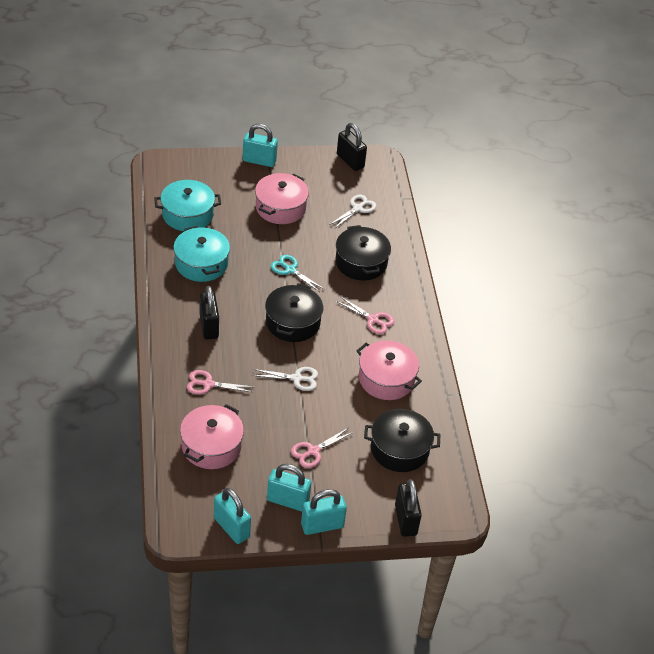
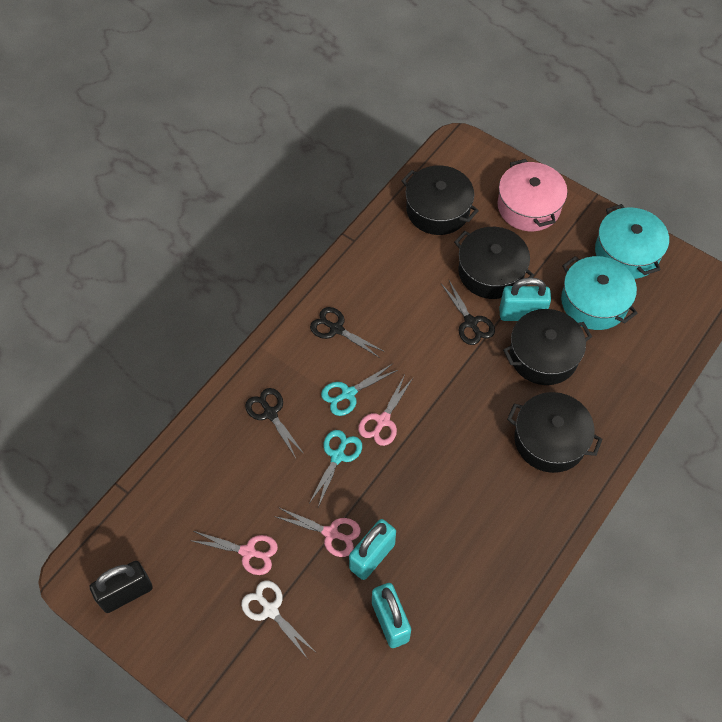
black padlock: 3 -> 1
black pot: 3 -> 4
black scissors: 0 -> 3
pink pot: 3 -> 1
turquoise padlock: 4 -> 3
turquoise scissors: 1 -> 2
white scissors: 2 -> 1

